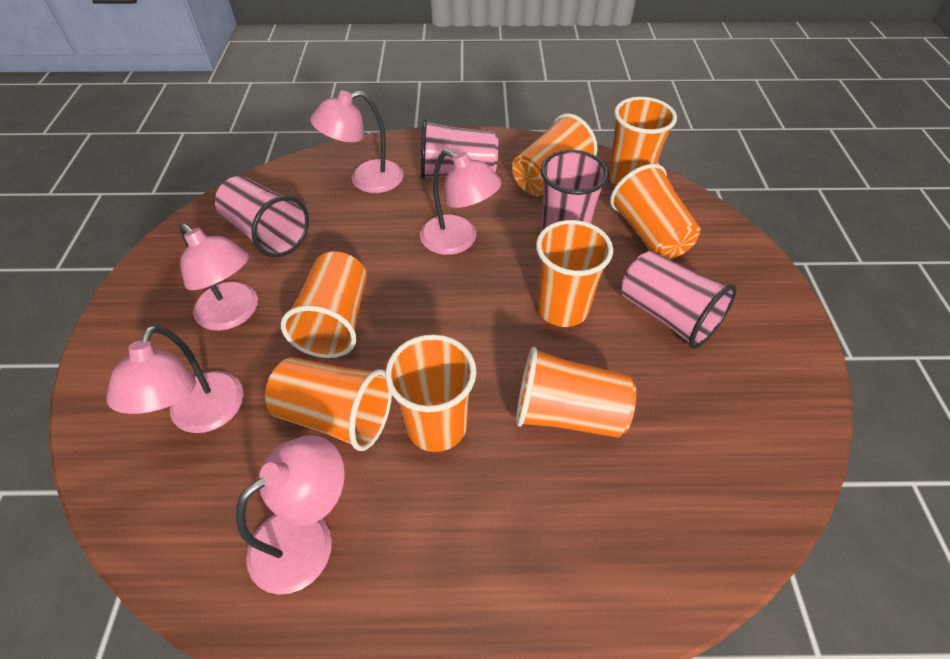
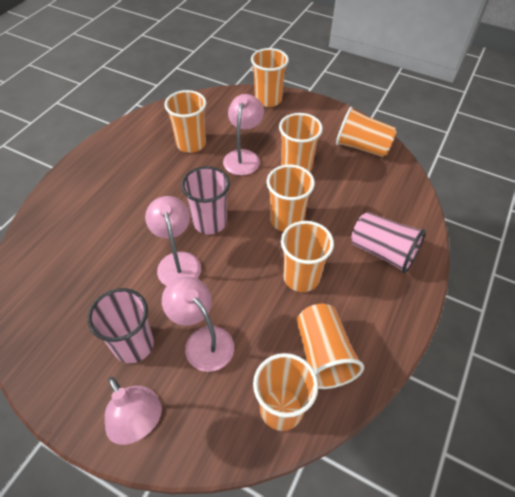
pink cup: 4 -> 3
pink lamp: 5 -> 4

